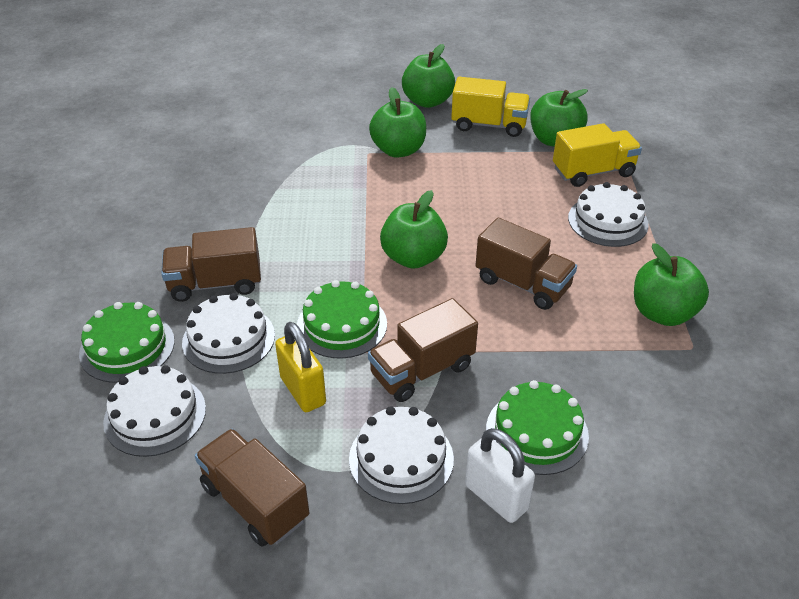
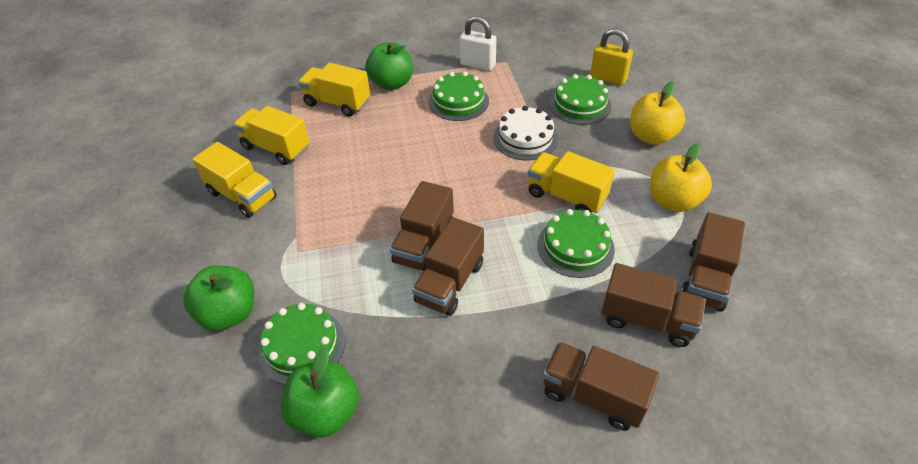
brown truck: 4 -> 5
green apple: 5 -> 3
green cake: 3 -> 4
white cake: 4 -> 1
yellow apple: 0 -> 2
yellow truck: 2 -> 4

